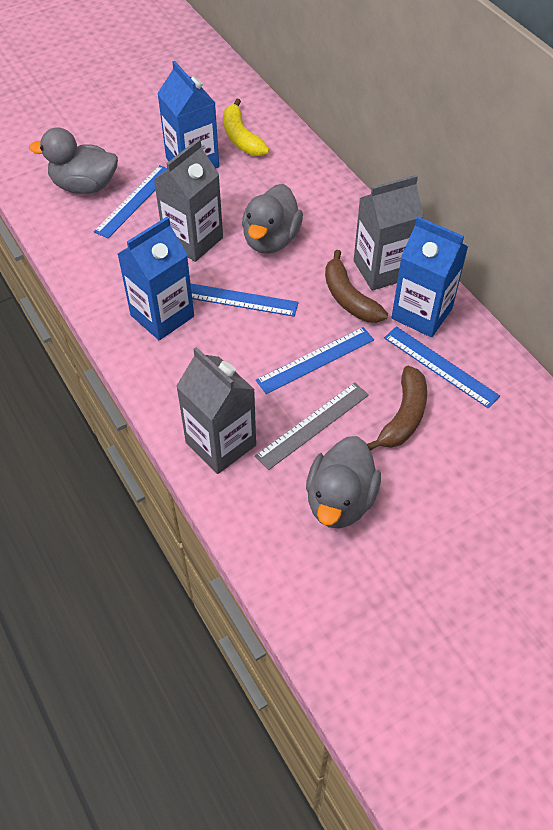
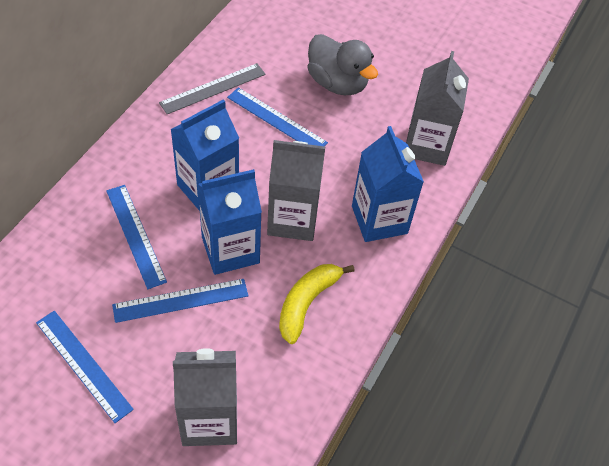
brown banana: 2 -> 0
grey duck: 3 -> 1

